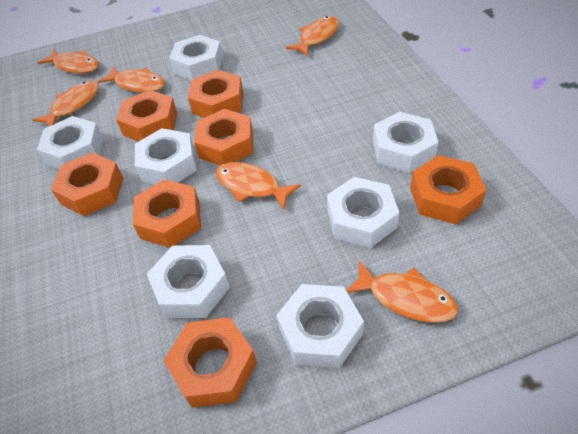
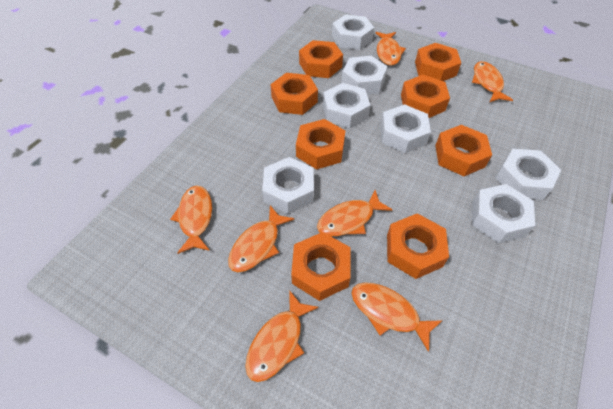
orange fish: 6 -> 7
orange nut: 7 -> 8

